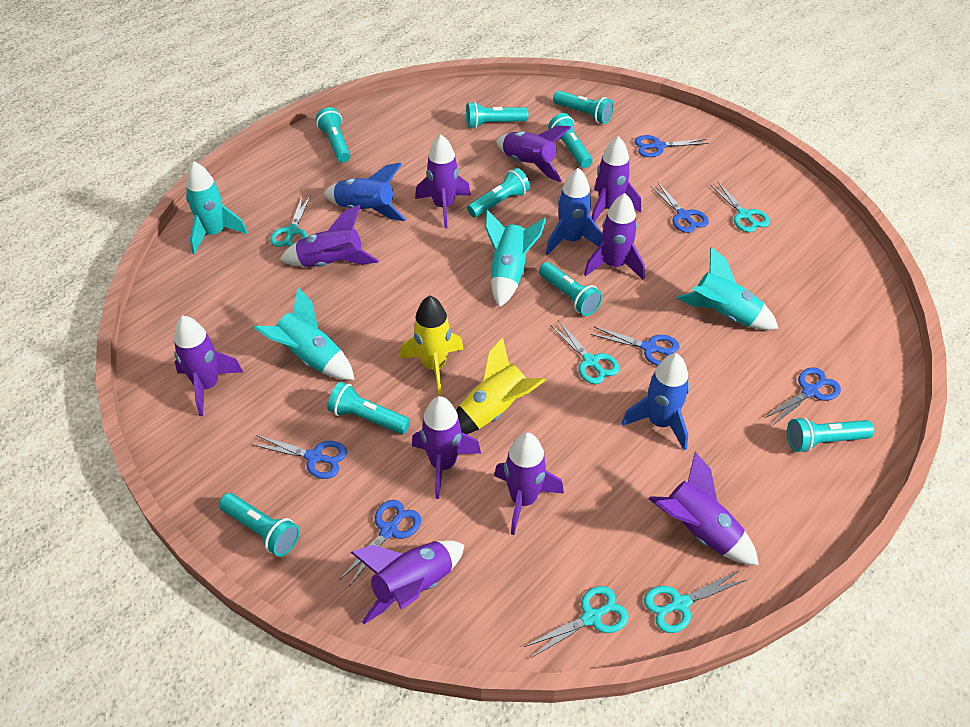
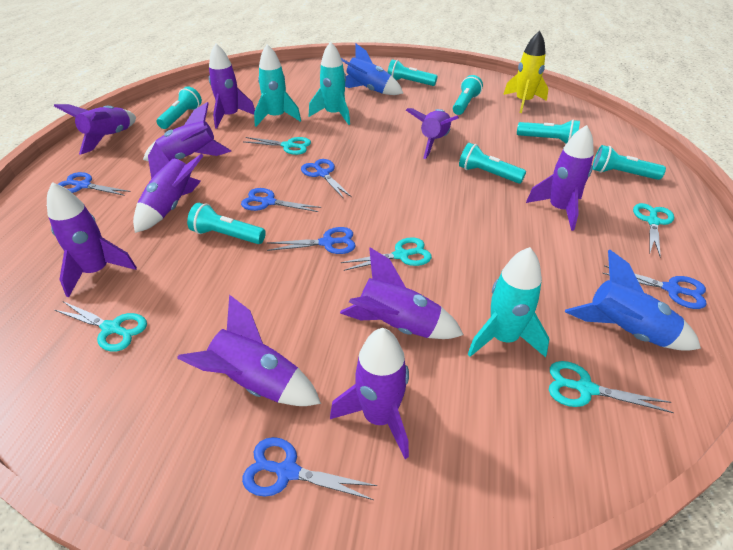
blue rocket: 3 -> 2
turquoise flashlight: 9 -> 7
turquoise rocket: 4 -> 3
yellow rocket: 2 -> 1

